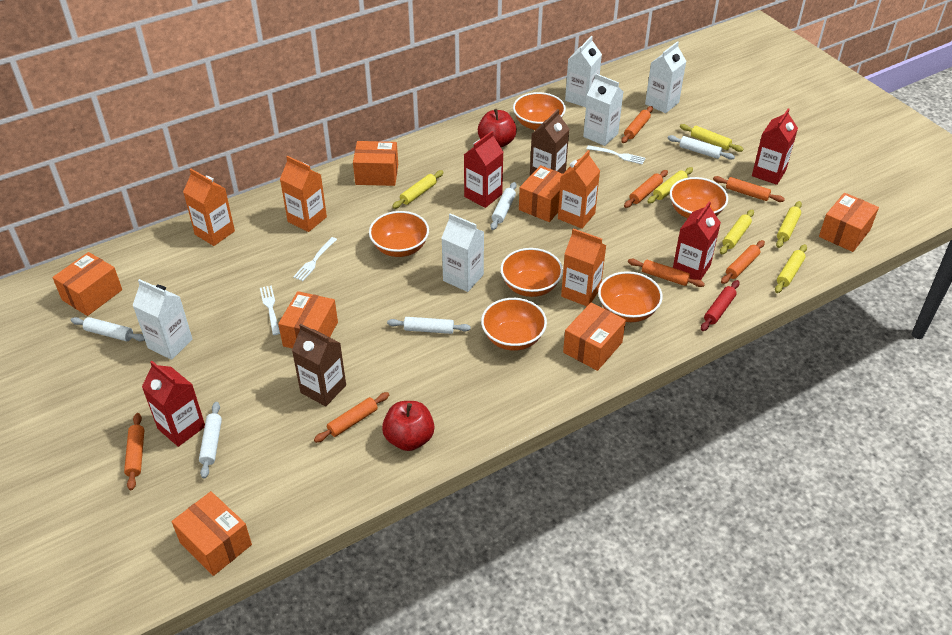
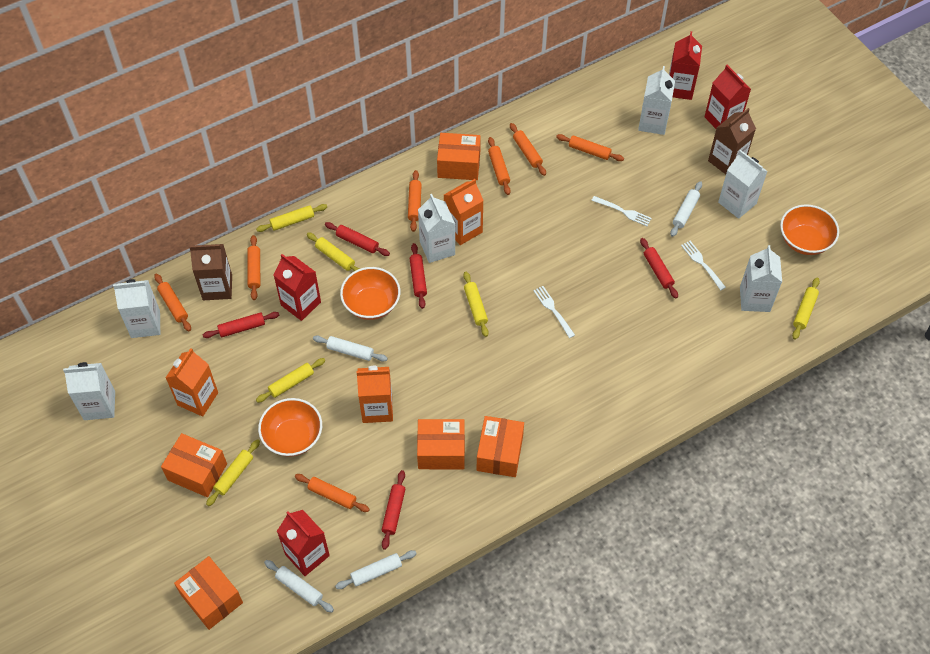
orange bowl: 6 -> 3
orange box: 7 -> 5
orange carton: 4 -> 3
red apple: 2 -> 0
red rolling pin: 1 -> 5
white carton: 5 -> 6
white rolling pin: 5 -> 4

